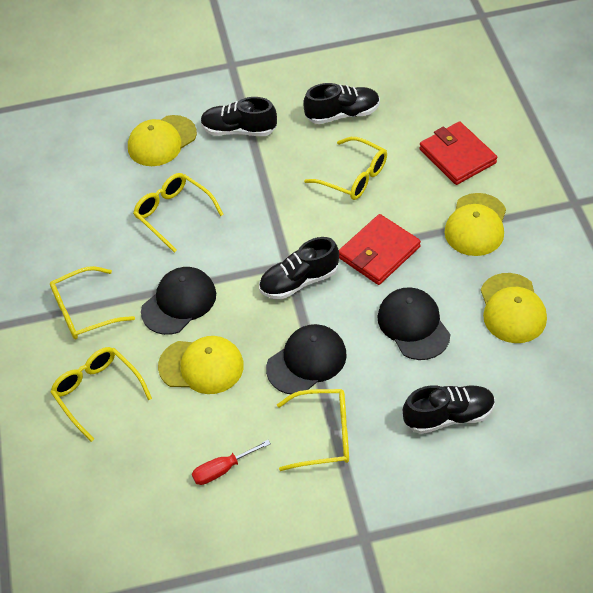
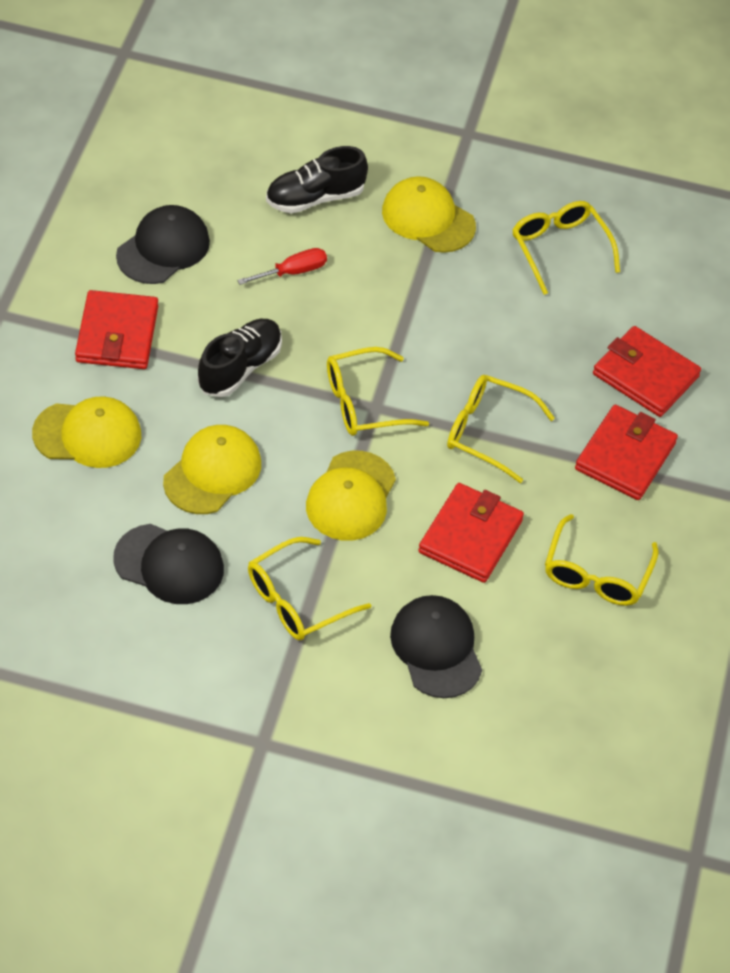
black shoe: 4 -> 2
red wallet: 2 -> 4

